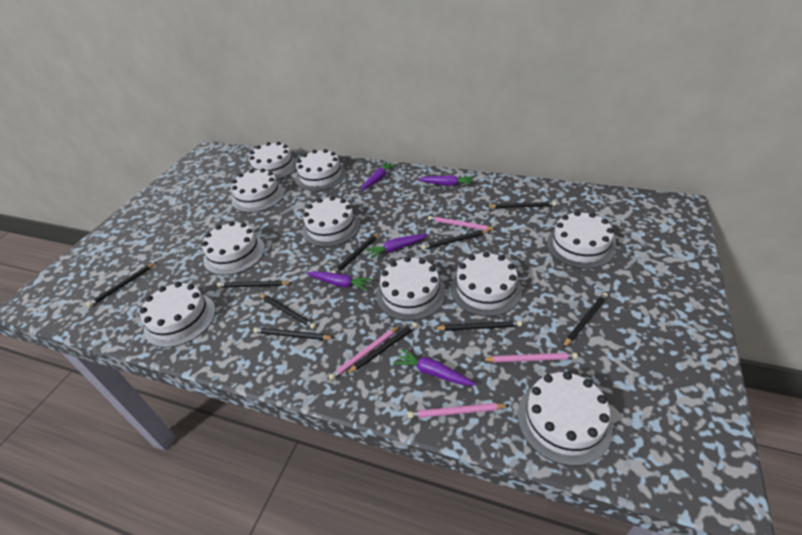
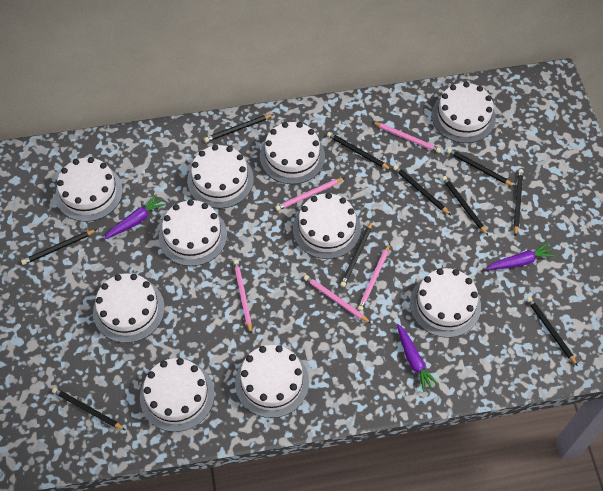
pink pencil: 4 -> 5
purple carrot: 5 -> 3

